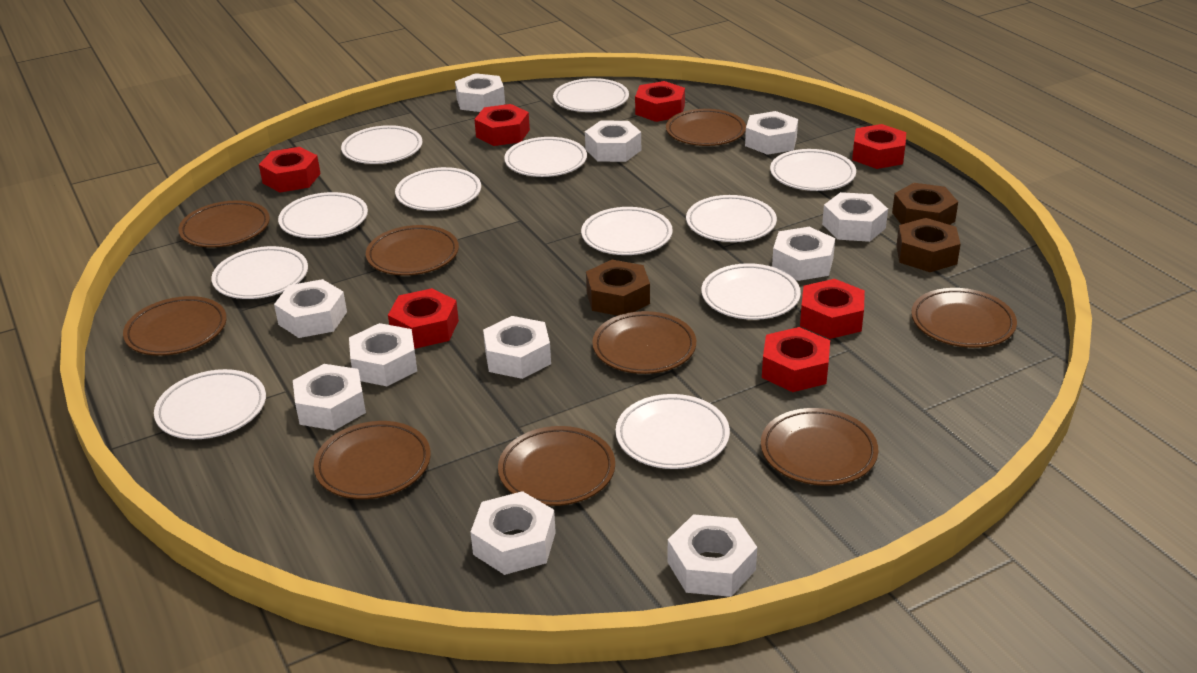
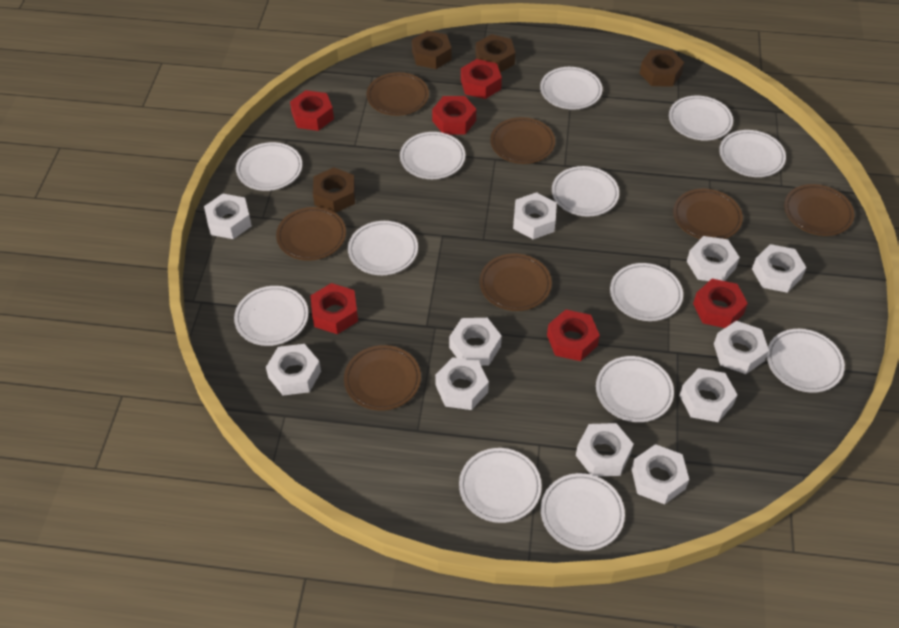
brown nut: 3 -> 4
brown plate: 9 -> 7
red nut: 7 -> 6
white plate: 12 -> 13

